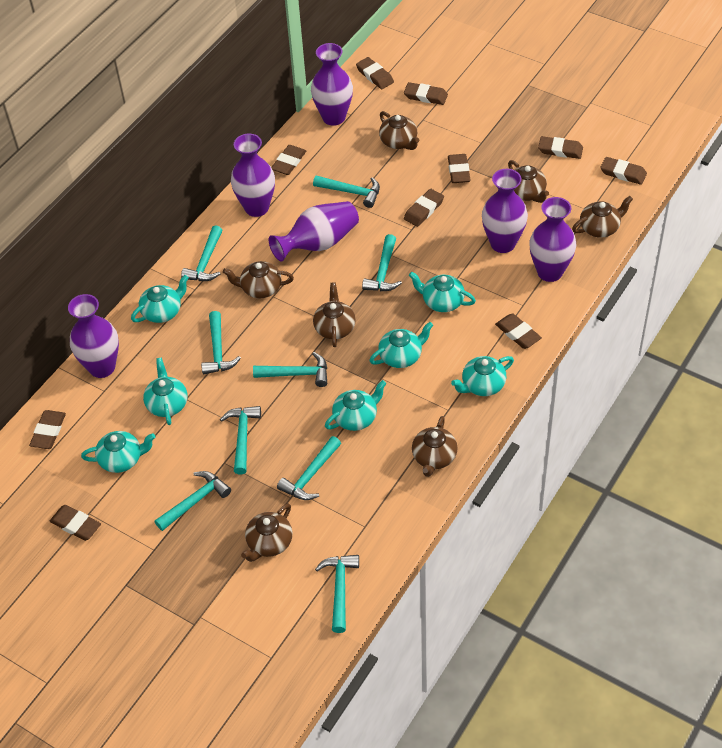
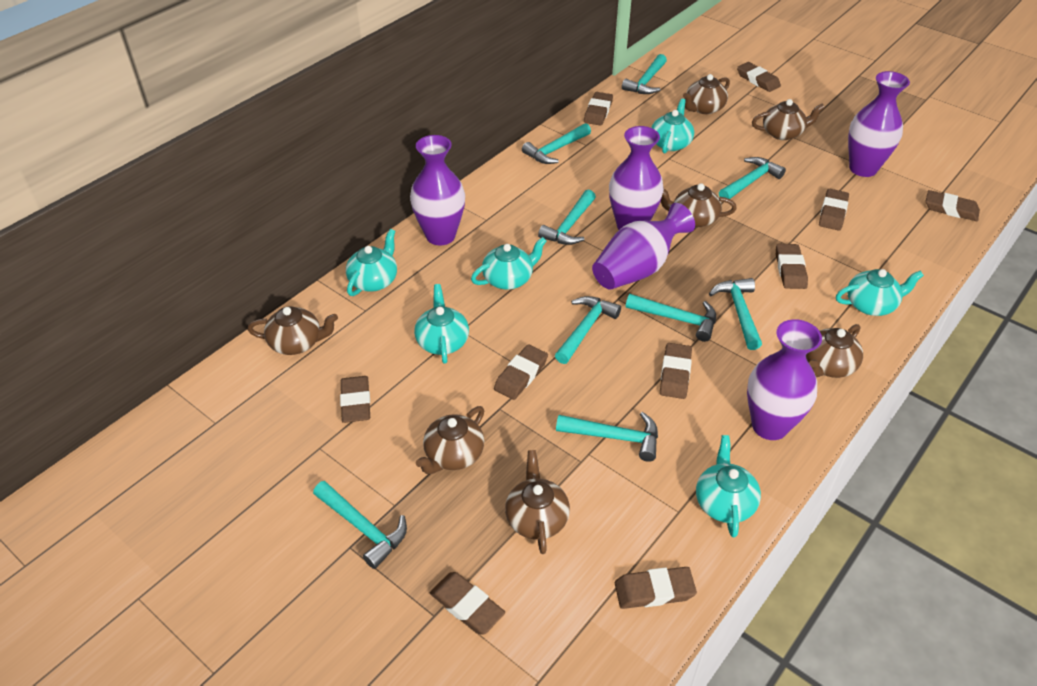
purple vase: 6 -> 5
turquoise teapot: 7 -> 6

